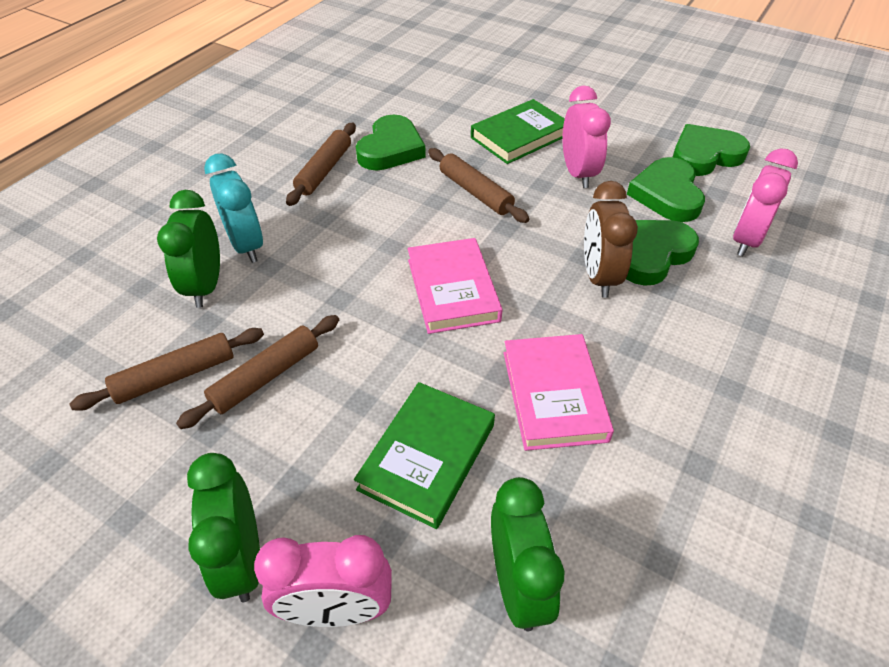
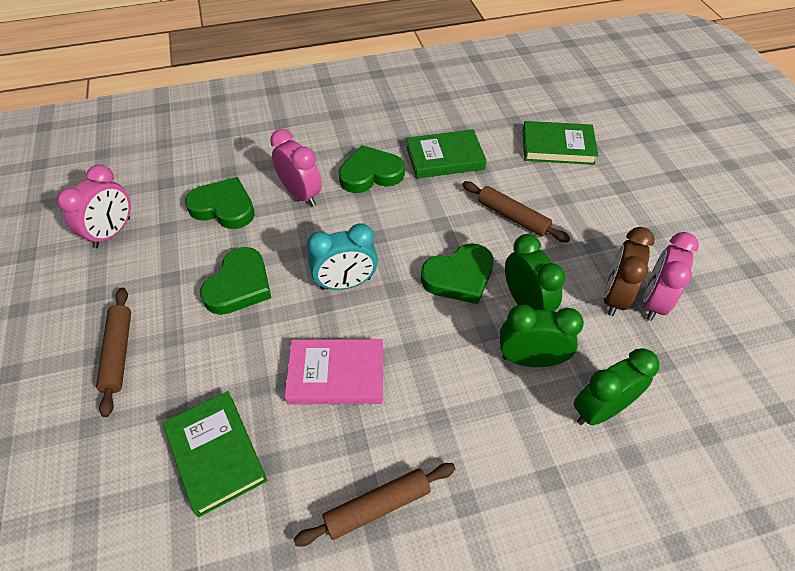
brown rolling pin: 4 -> 3
green book: 2 -> 3
pink book: 2 -> 1

